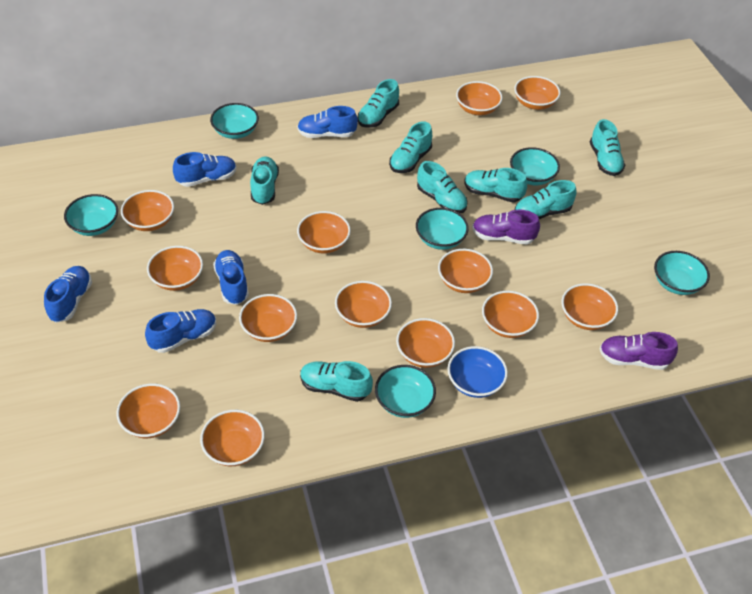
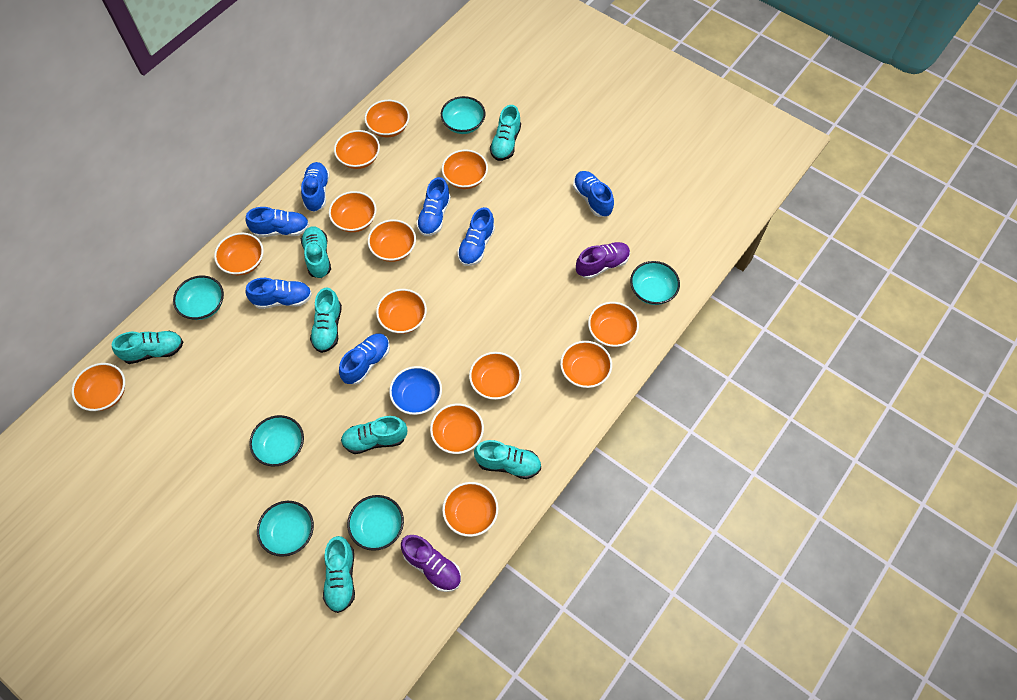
blue shoe: 5 -> 7
turquoise shoe: 8 -> 7

